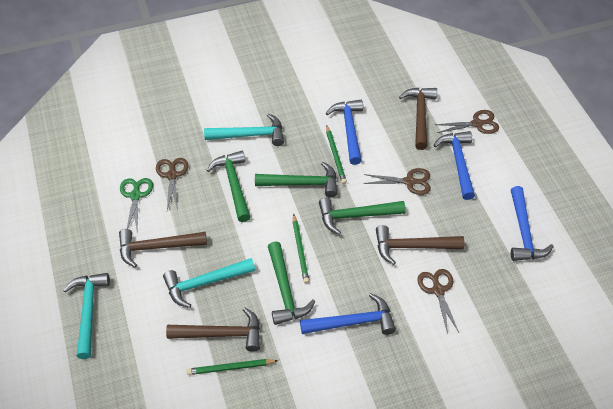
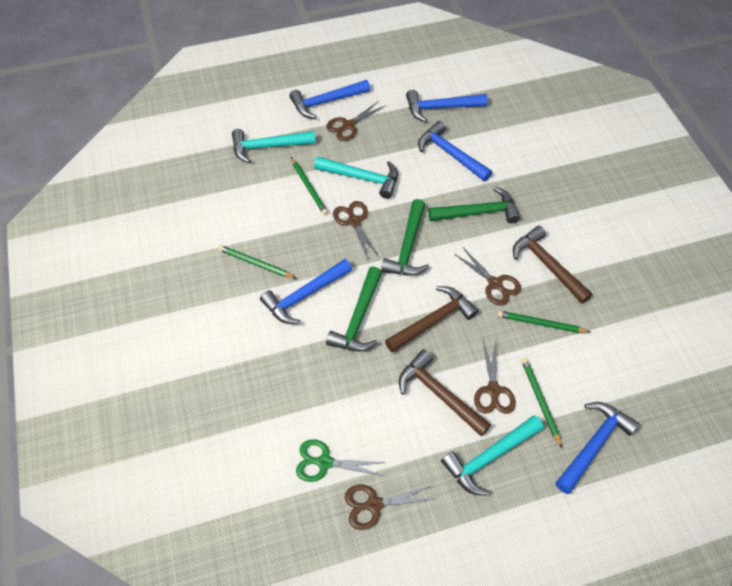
blue hammer: 4 -> 5
brown hammer: 4 -> 3
brown scissors: 4 -> 5
green hammer: 4 -> 3
green pencil: 3 -> 4

